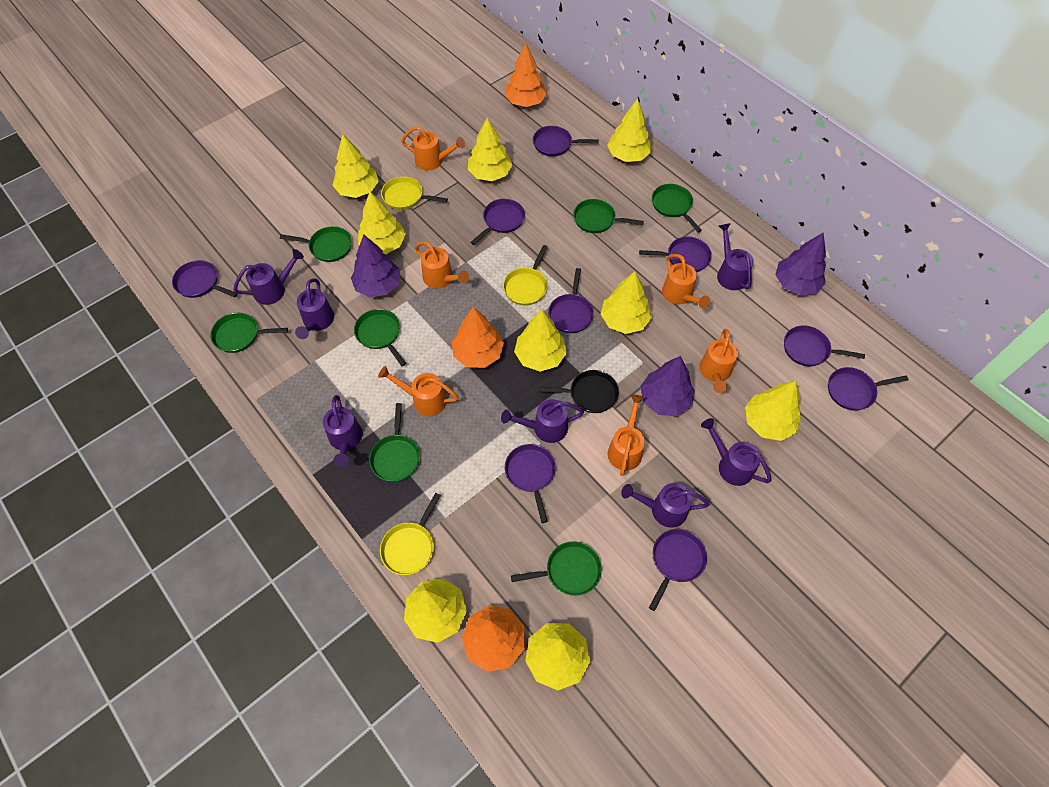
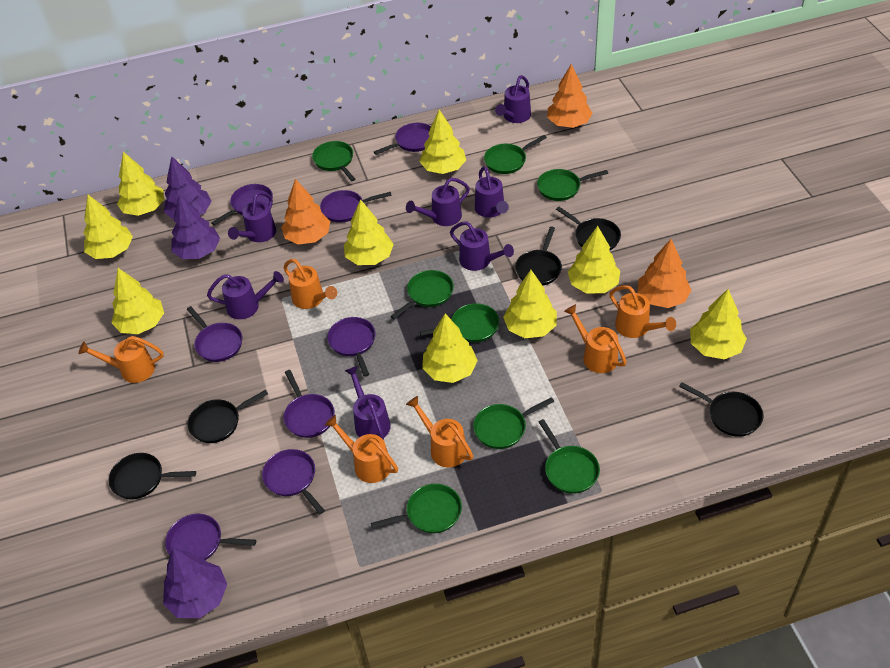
black pan: 1 -> 5
green pan: 7 -> 8
purple pan: 9 -> 8
yellow pan: 3 -> 0

